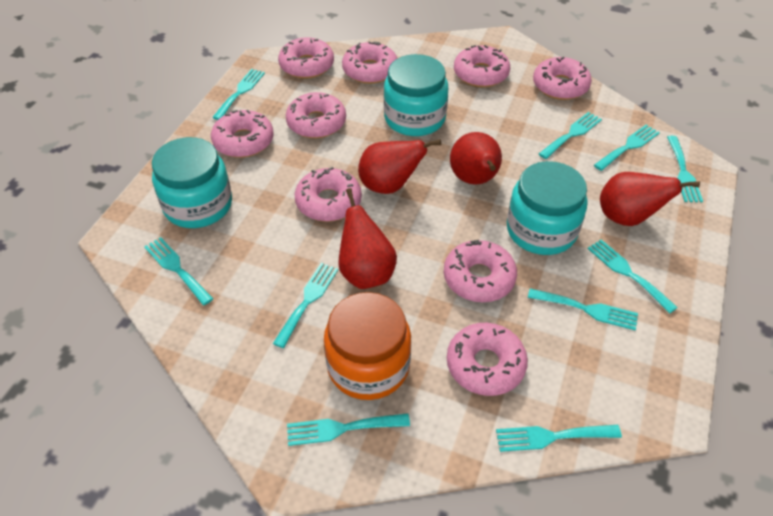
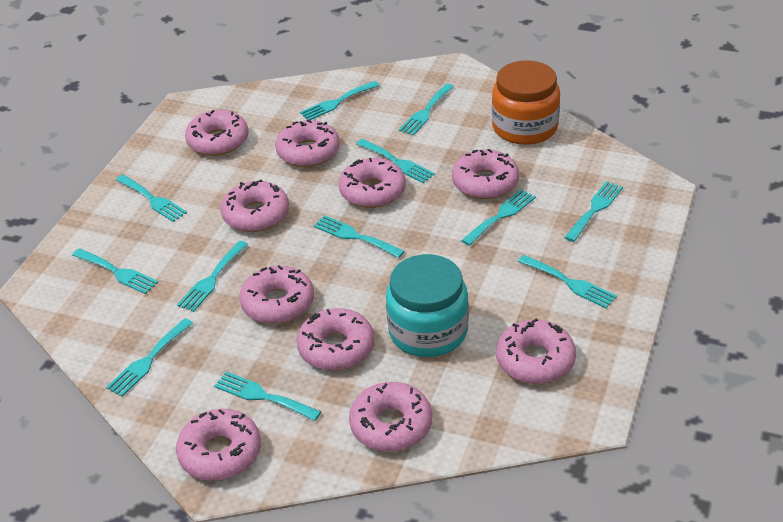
pink donut: 9 -> 10
red pear: 4 -> 0
turquoise fork: 10 -> 12
turquoise jar: 3 -> 1

